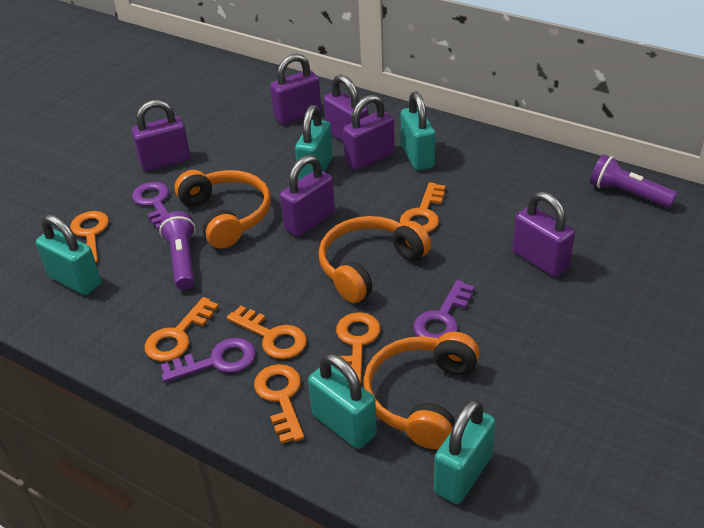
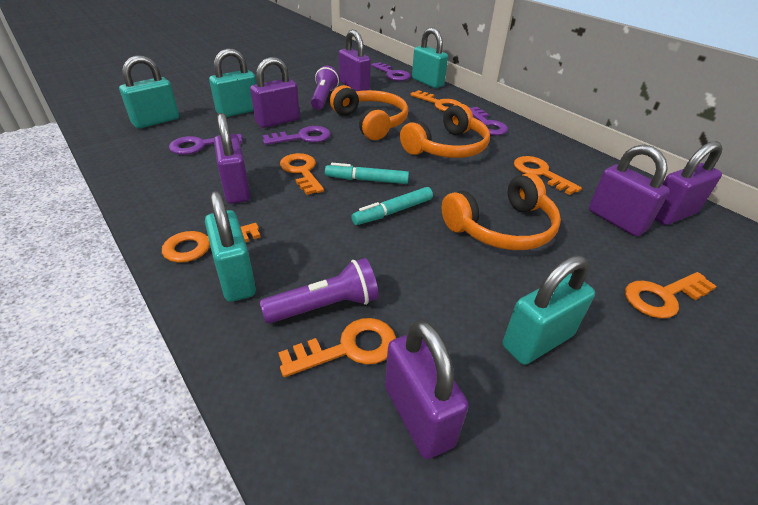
purple key: 3 -> 4
turquoise marker: 0 -> 2

